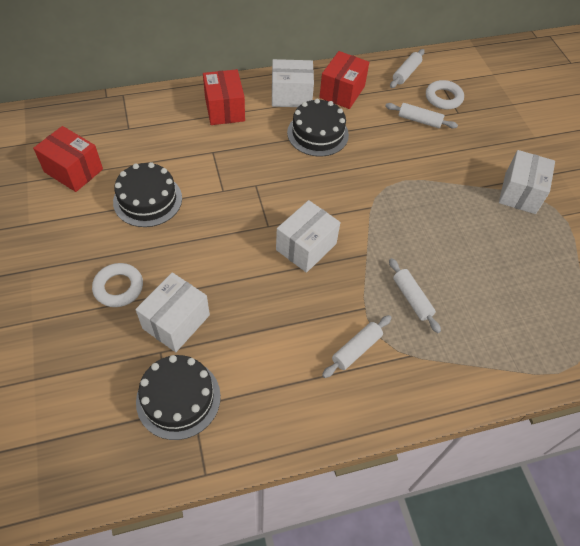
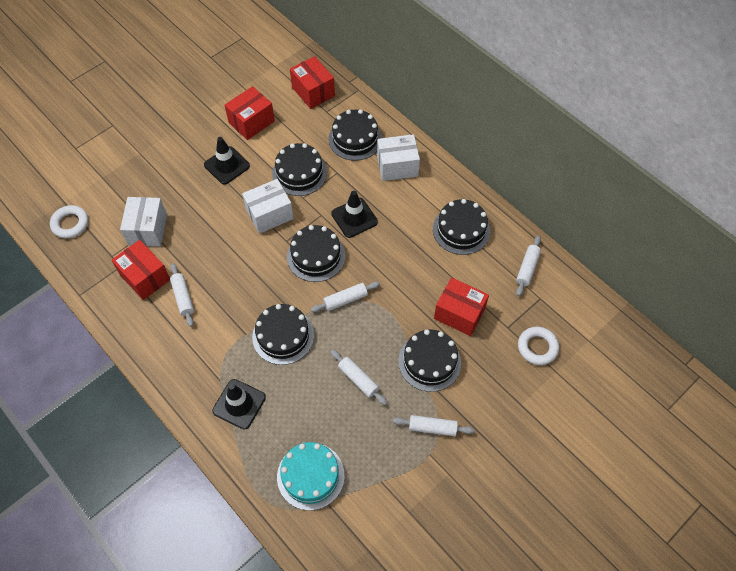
black cake: 3 -> 6
black traffic cone: 0 -> 3
red box: 3 -> 4
turquoise cake: 0 -> 1
white box: 4 -> 3
white rolling pin: 4 -> 5

